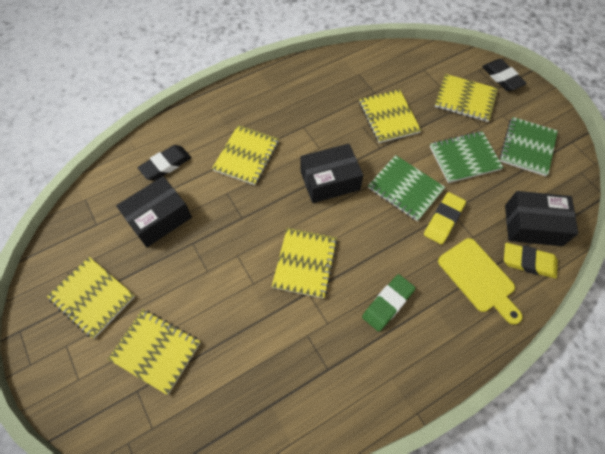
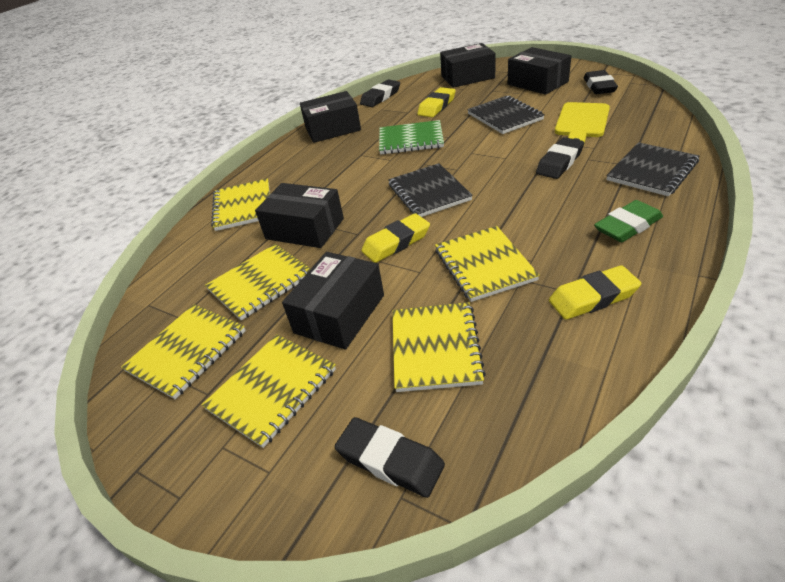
black box: 3 -> 5
black eraser: 2 -> 4
black notebook: 0 -> 3
green notebook: 3 -> 1
yellow eraser: 2 -> 3

